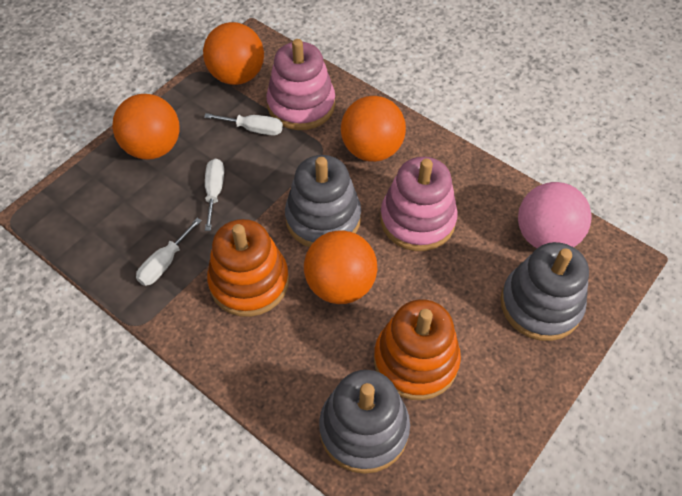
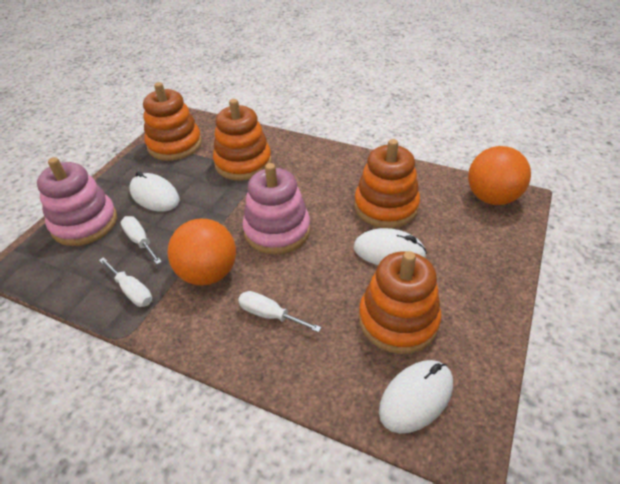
grey stacking toy: 3 -> 0
orange ball: 4 -> 2
orange stacking toy: 2 -> 4
pink ball: 1 -> 0
white mouse: 0 -> 3

